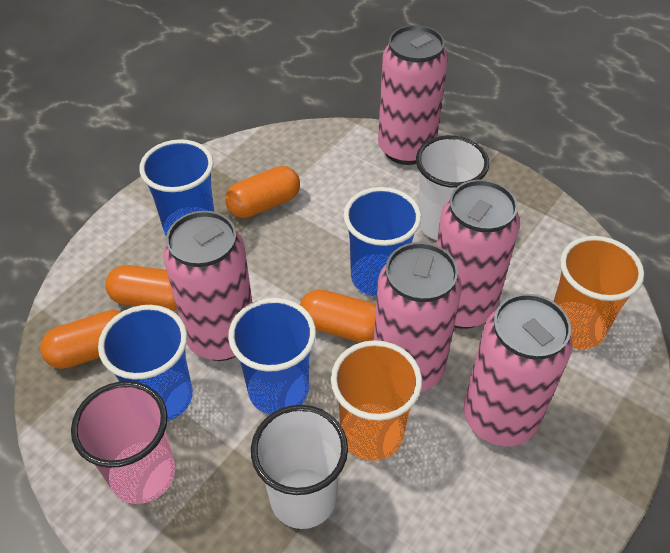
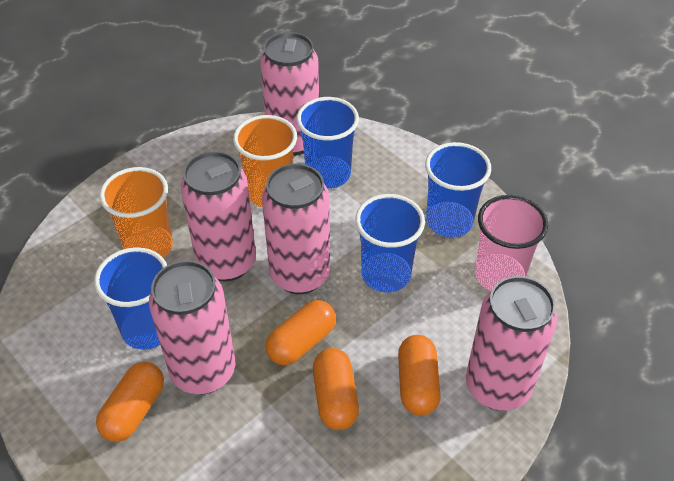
white cup: 2 -> 0

